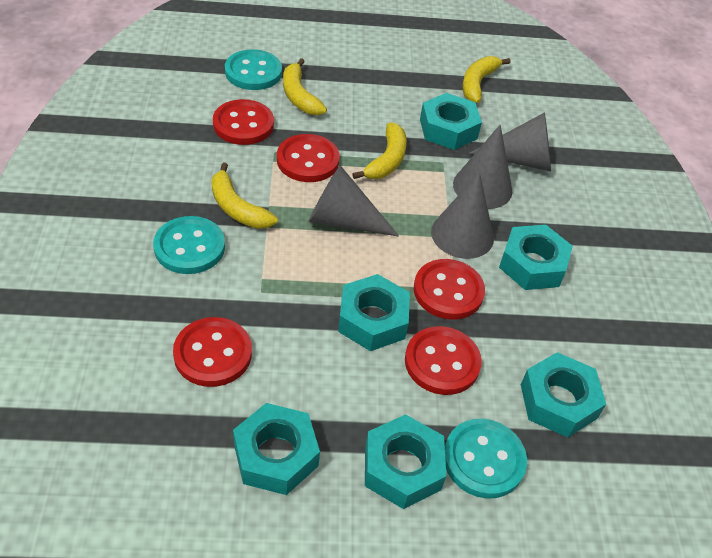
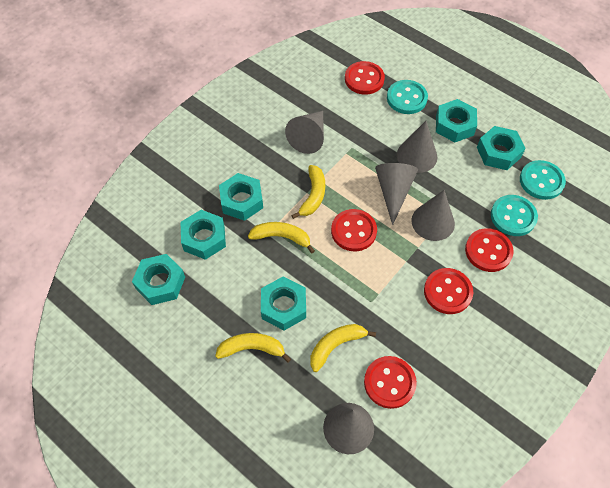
grey cone: 4 -> 5

